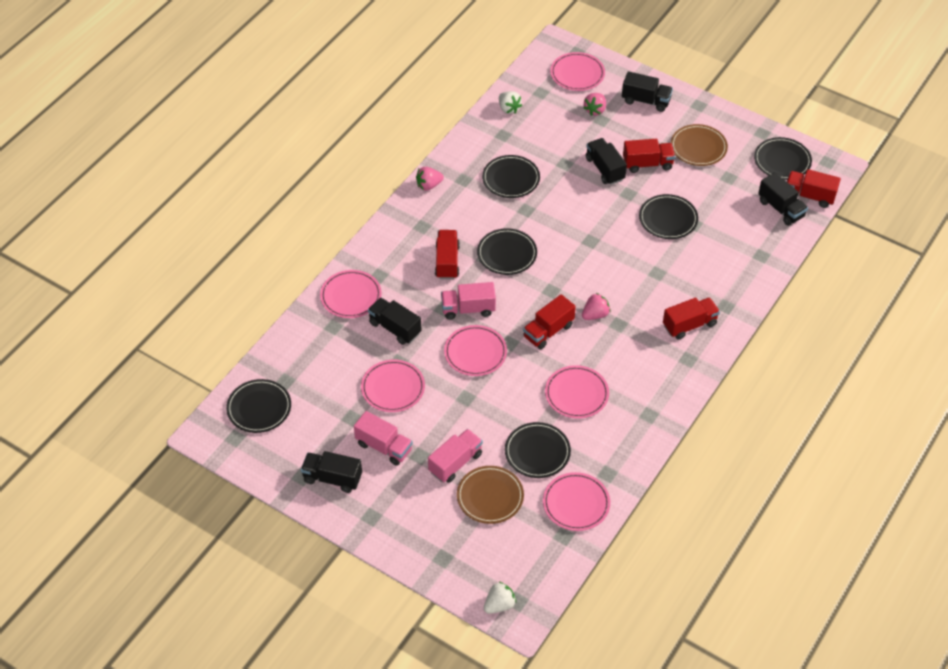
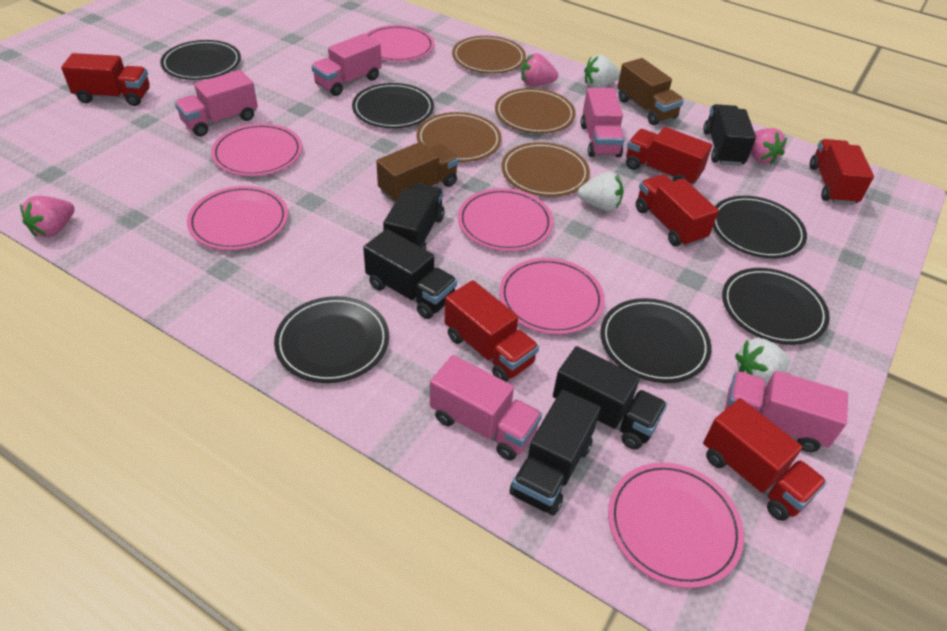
brown plate: 2 -> 4
brown truck: 0 -> 2
pink truck: 3 -> 5
red truck: 5 -> 6
white strawberry: 2 -> 3

